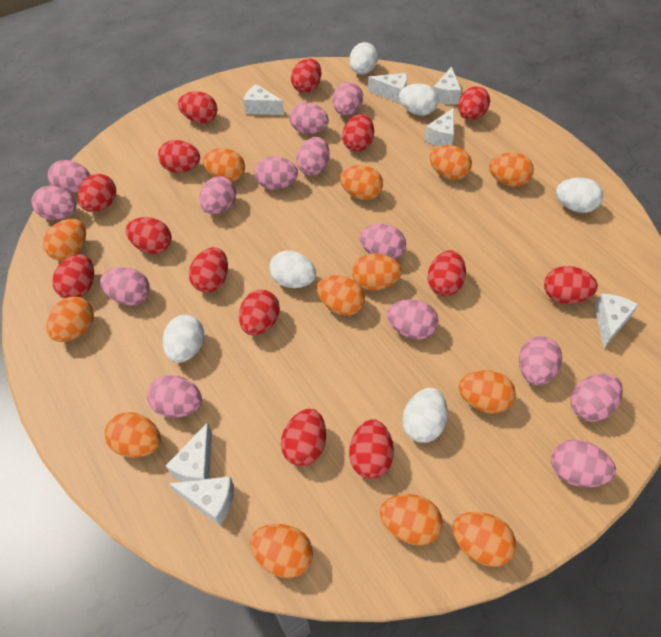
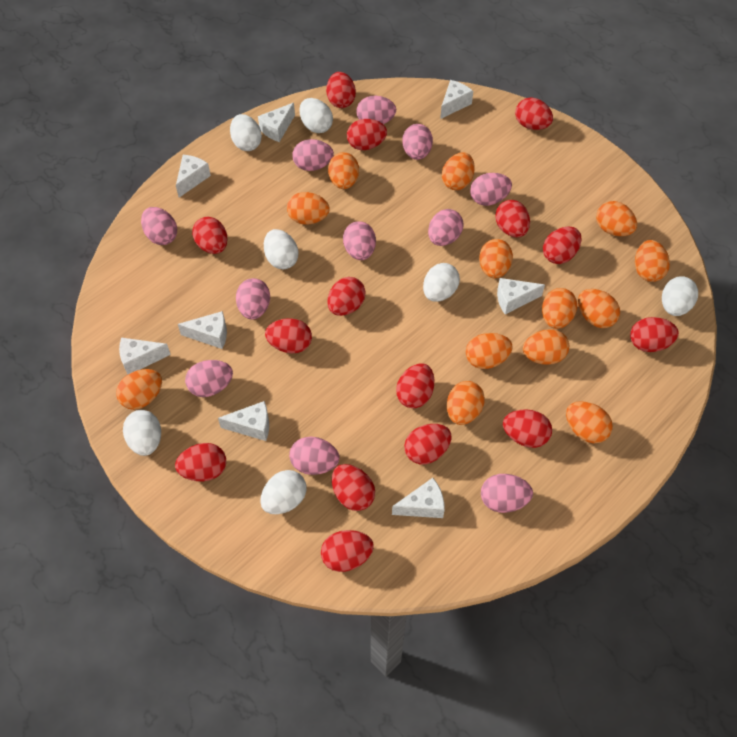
pink egg: 14 -> 11
red egg: 14 -> 15
white cheese: 7 -> 8
white egg: 6 -> 7

